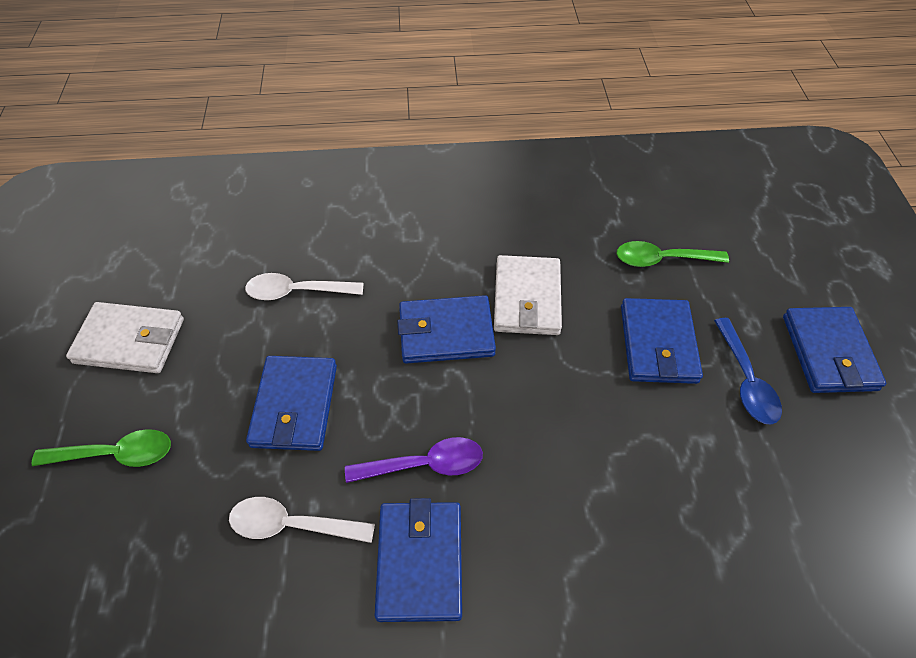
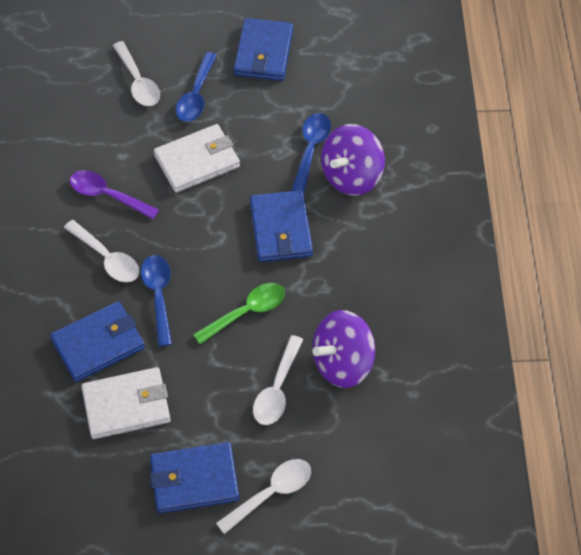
blue spoon: 1 -> 3
blue wallet: 5 -> 4
green spoon: 2 -> 1
purple spinning top: 0 -> 2
white spoon: 2 -> 4

